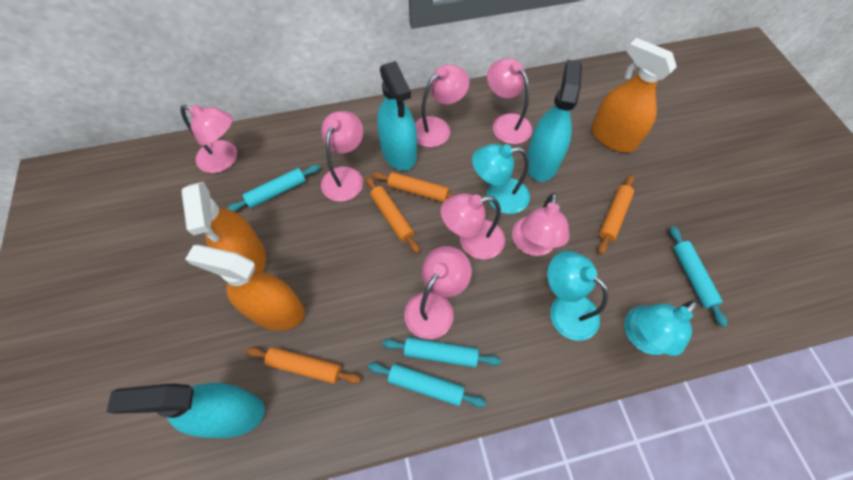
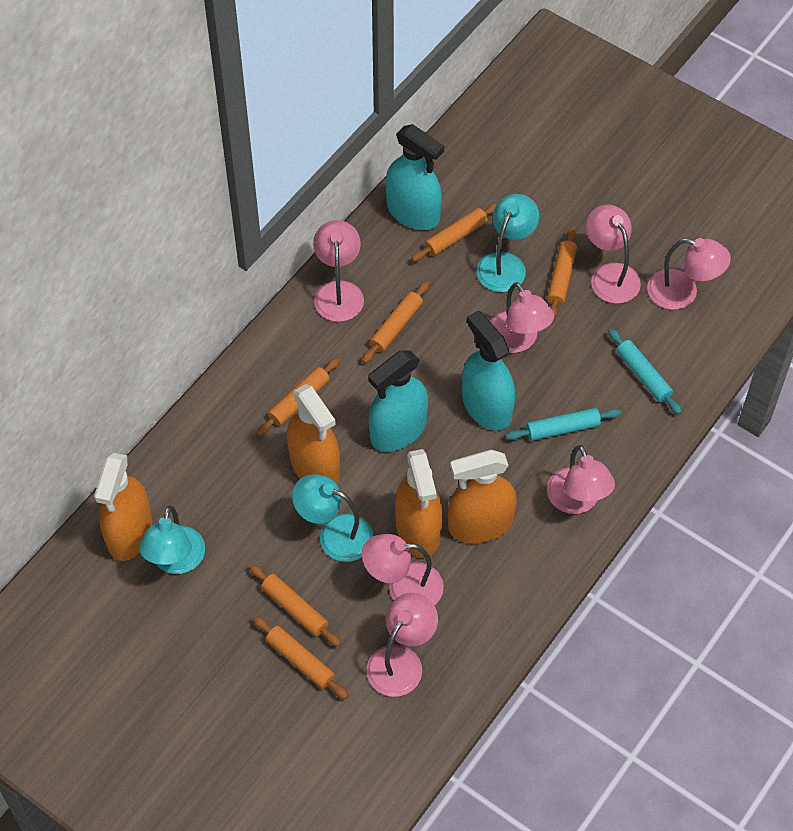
orange rolling pin: 4 -> 6
orange spray bottle: 3 -> 4
turquoise rolling pin: 4 -> 2

